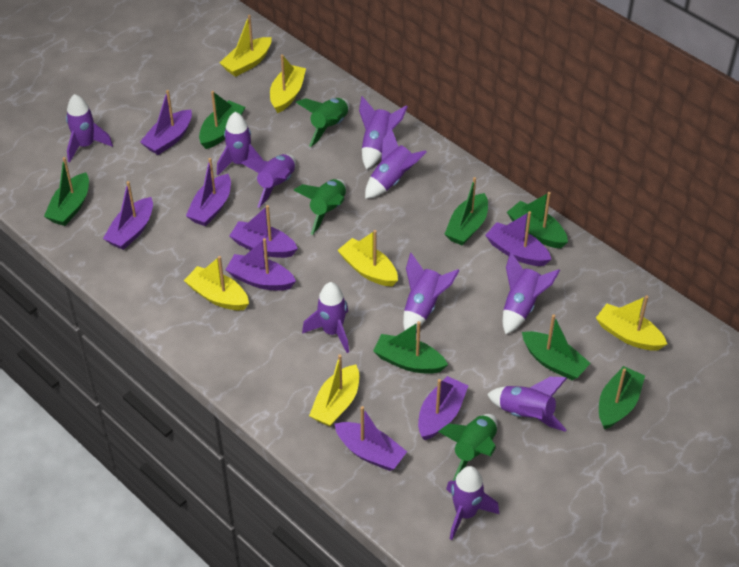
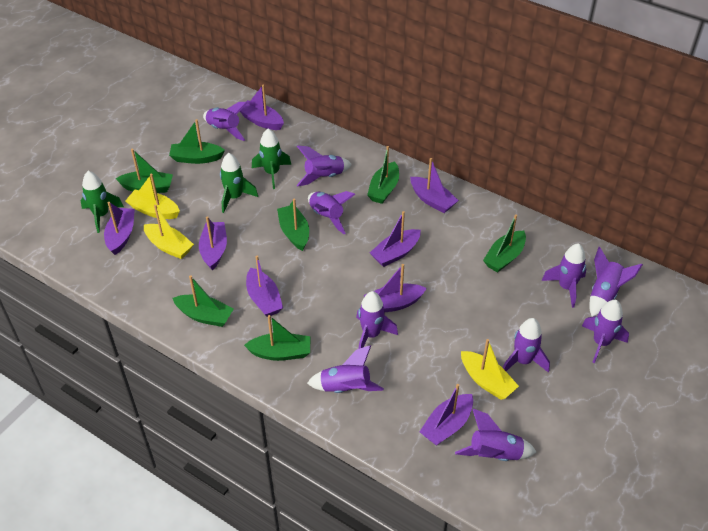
yellow boat: 6 -> 3

